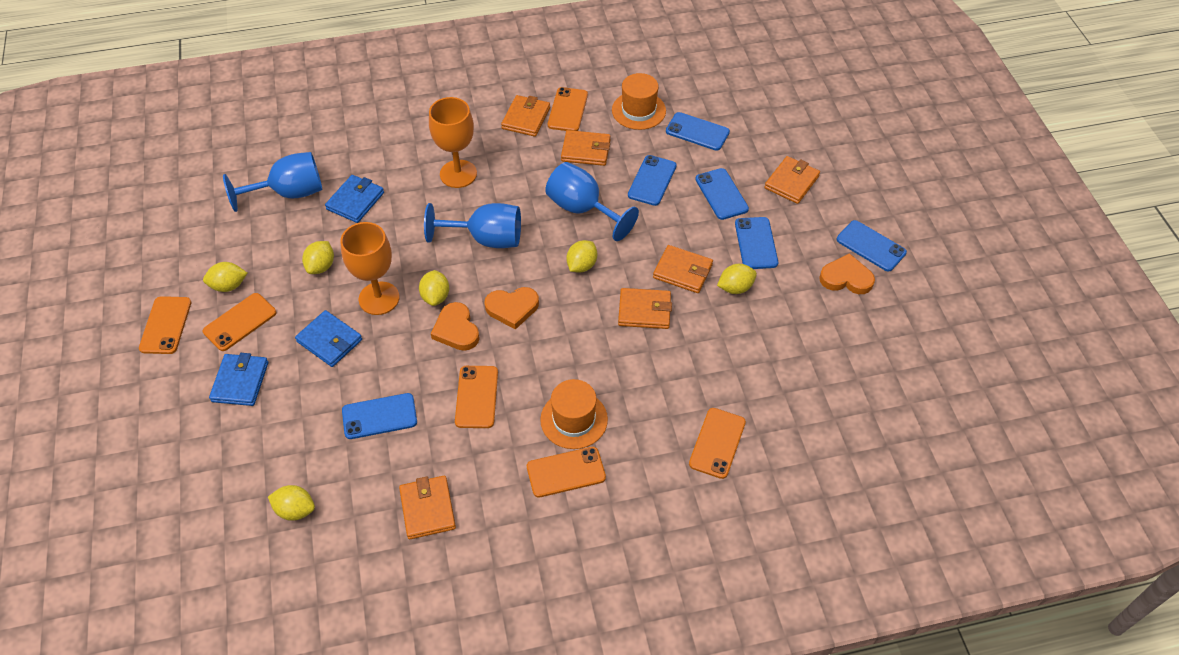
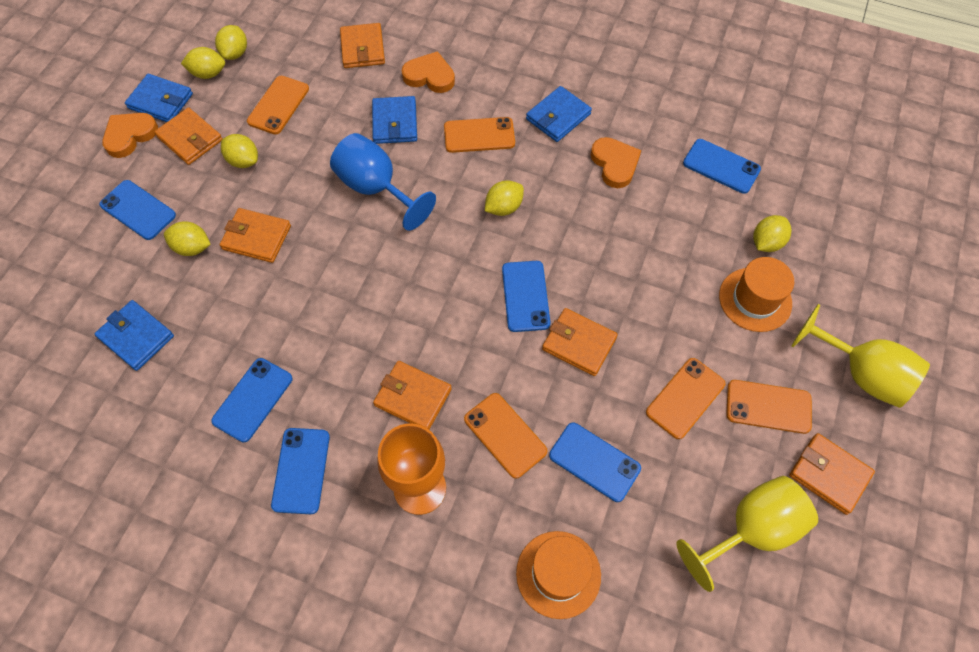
blue goblet: 3 -> 1
blue wallet: 3 -> 4
orange goblet: 2 -> 1
orange phone: 6 -> 5
yellow goblet: 0 -> 2

